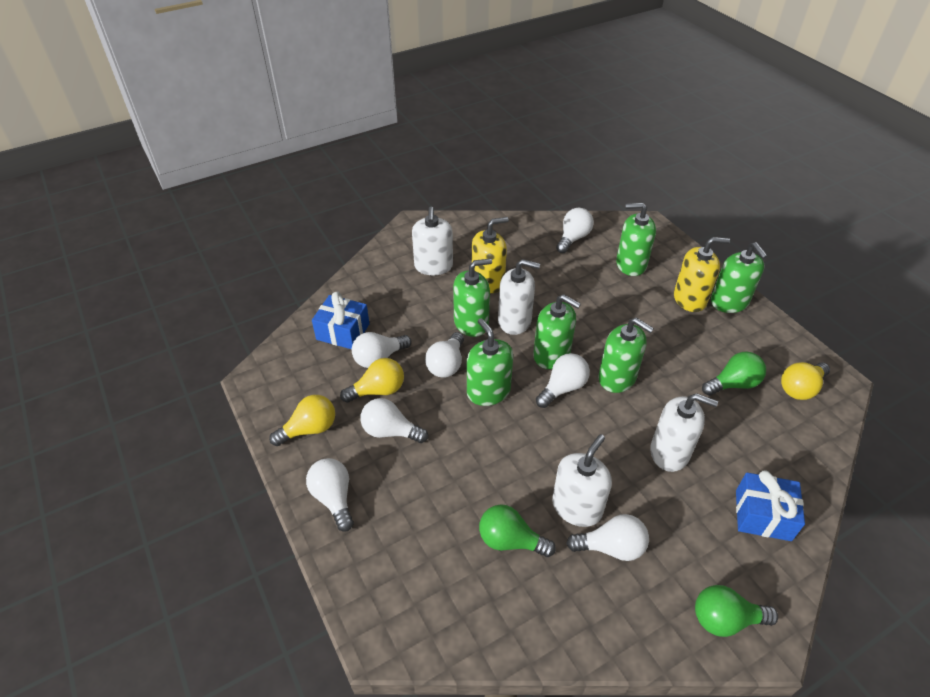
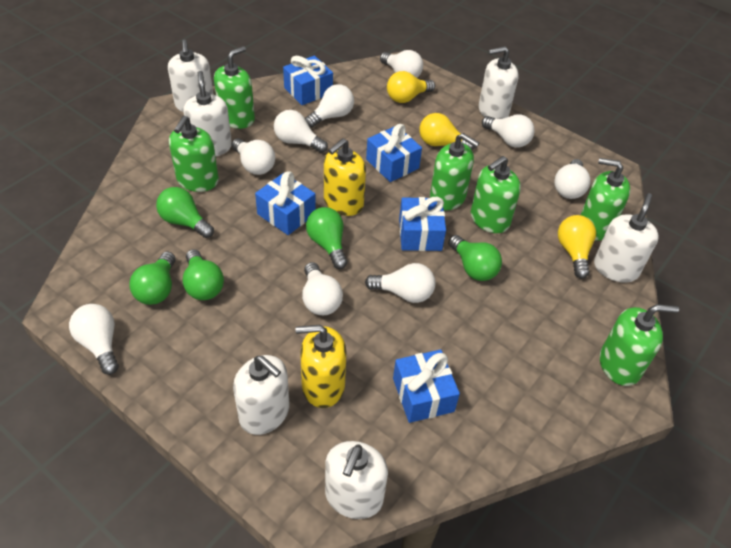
blue gift: 2 -> 5
green light bulb: 3 -> 5
white light bulb: 7 -> 9
white soap dispenser: 4 -> 6

